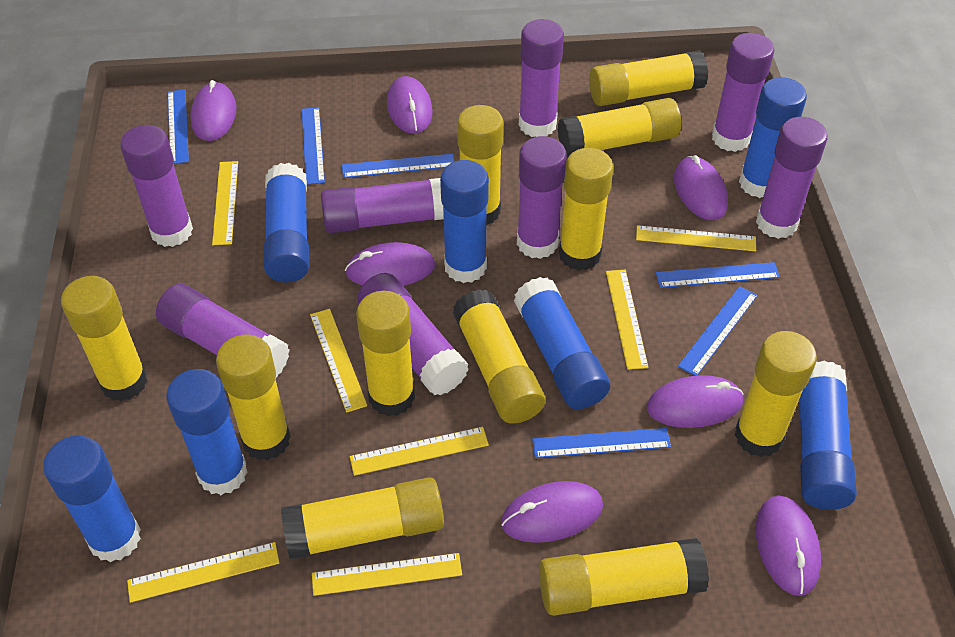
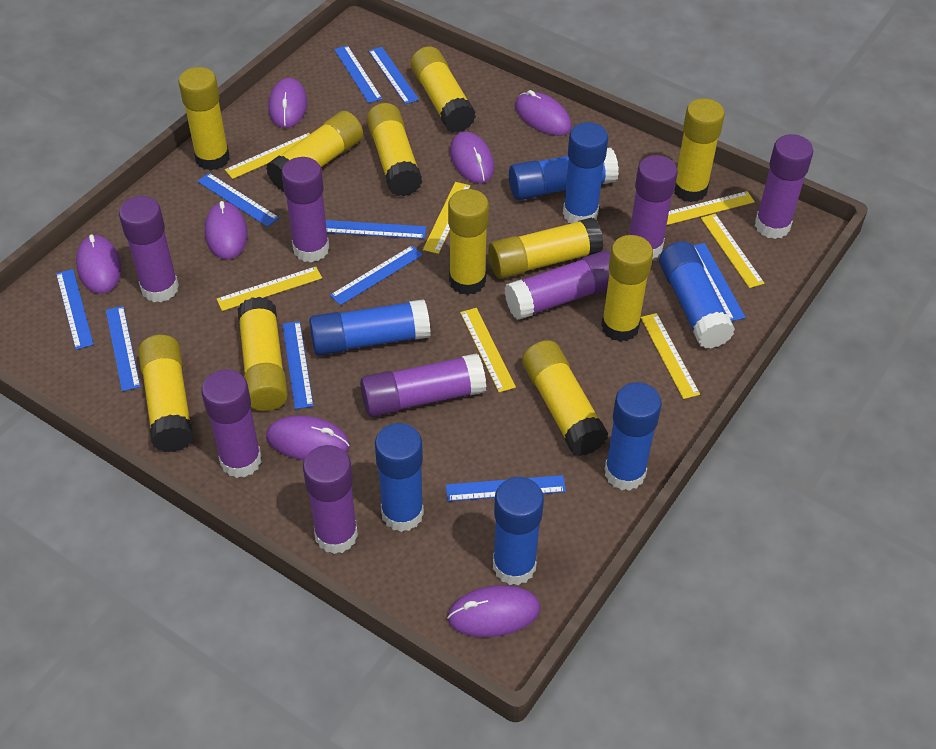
blue ruler: 6 -> 10

